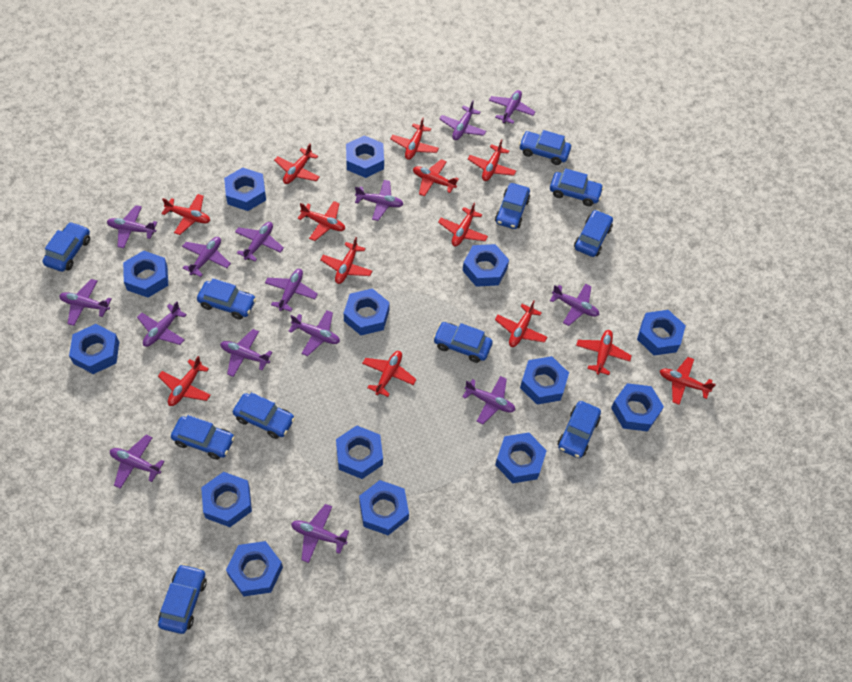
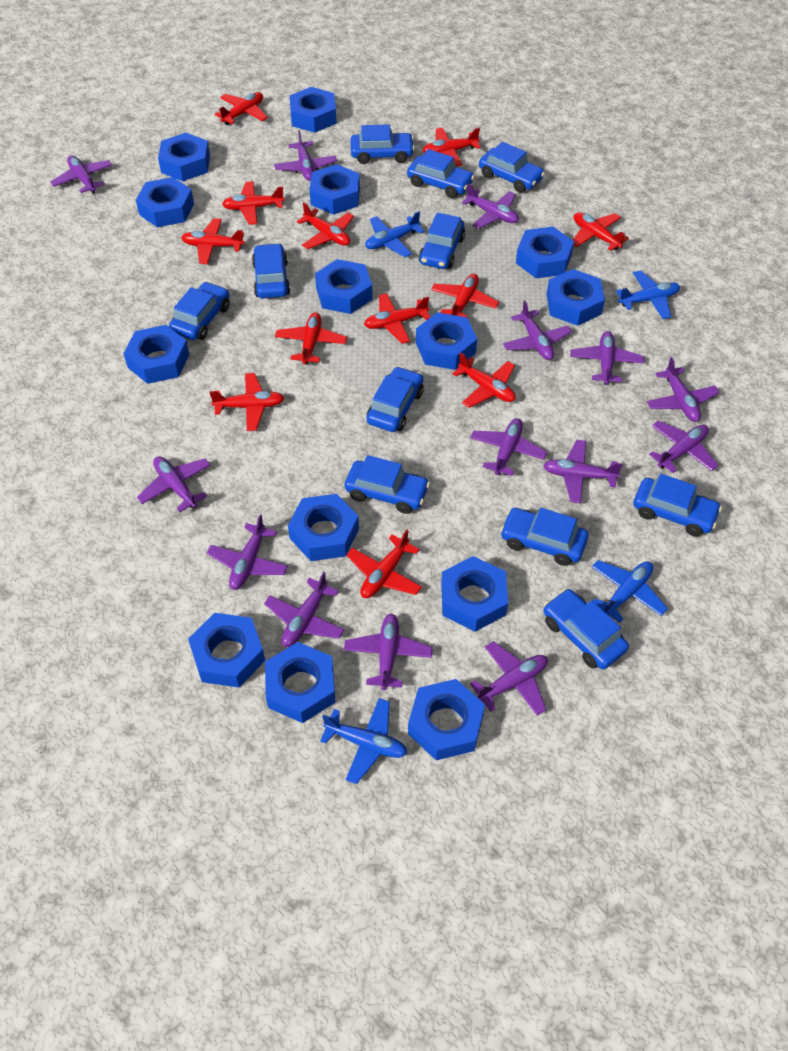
blue plane: 0 -> 4
purple plane: 15 -> 14
red plane: 13 -> 12

